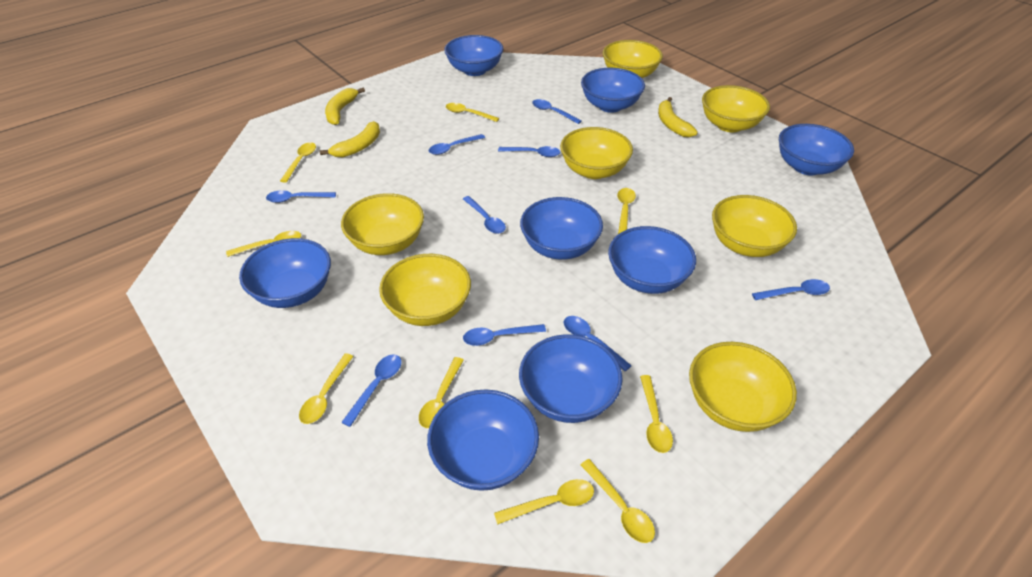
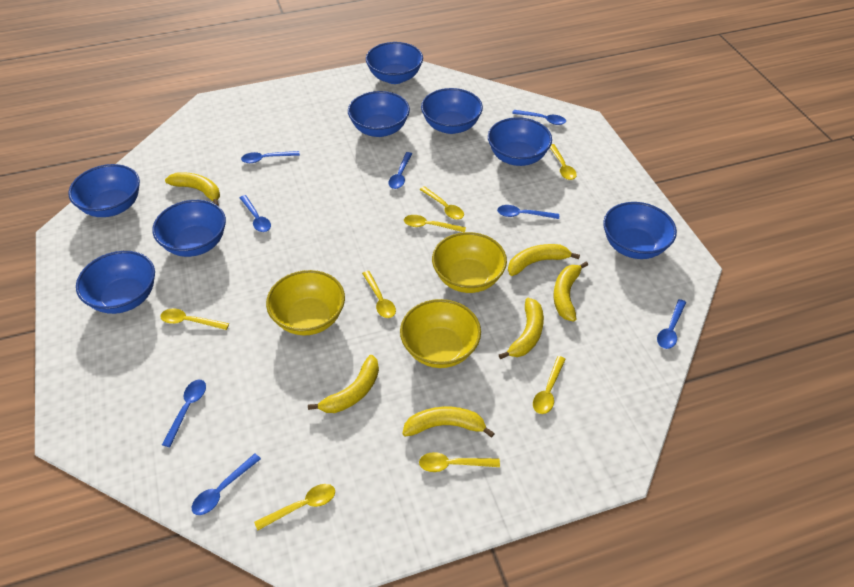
blue spoon: 9 -> 8
yellow banana: 3 -> 6
yellow bowl: 7 -> 3
yellow spoon: 9 -> 8

